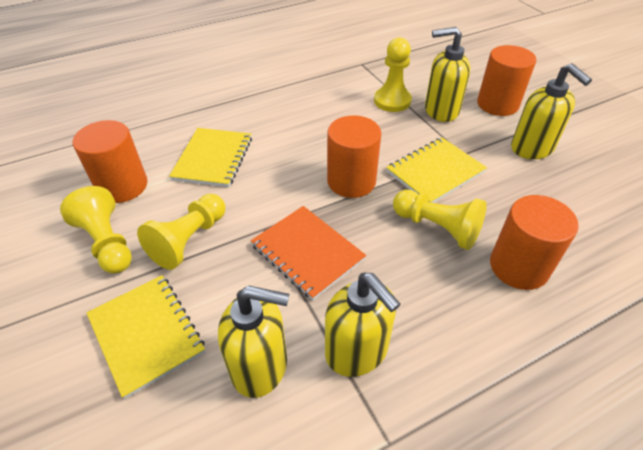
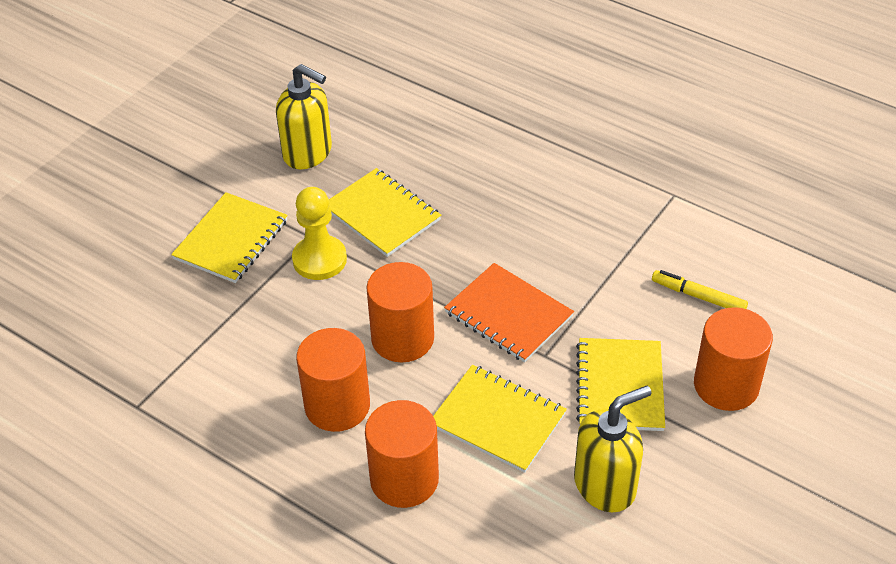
yellow marker: 0 -> 1
yellow notebook: 3 -> 4
yellow pawn: 4 -> 1
yellow soap dispenser: 4 -> 2

